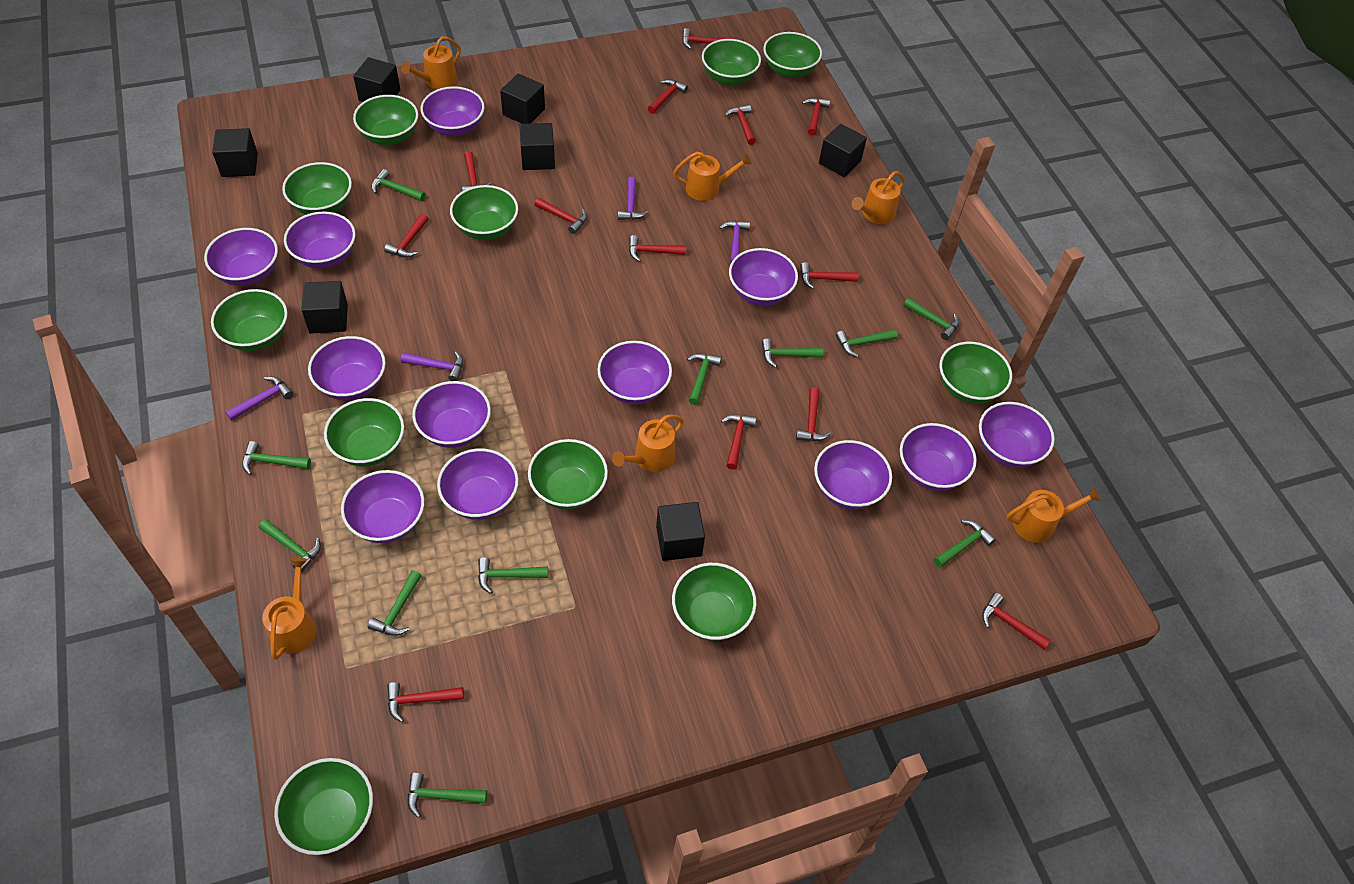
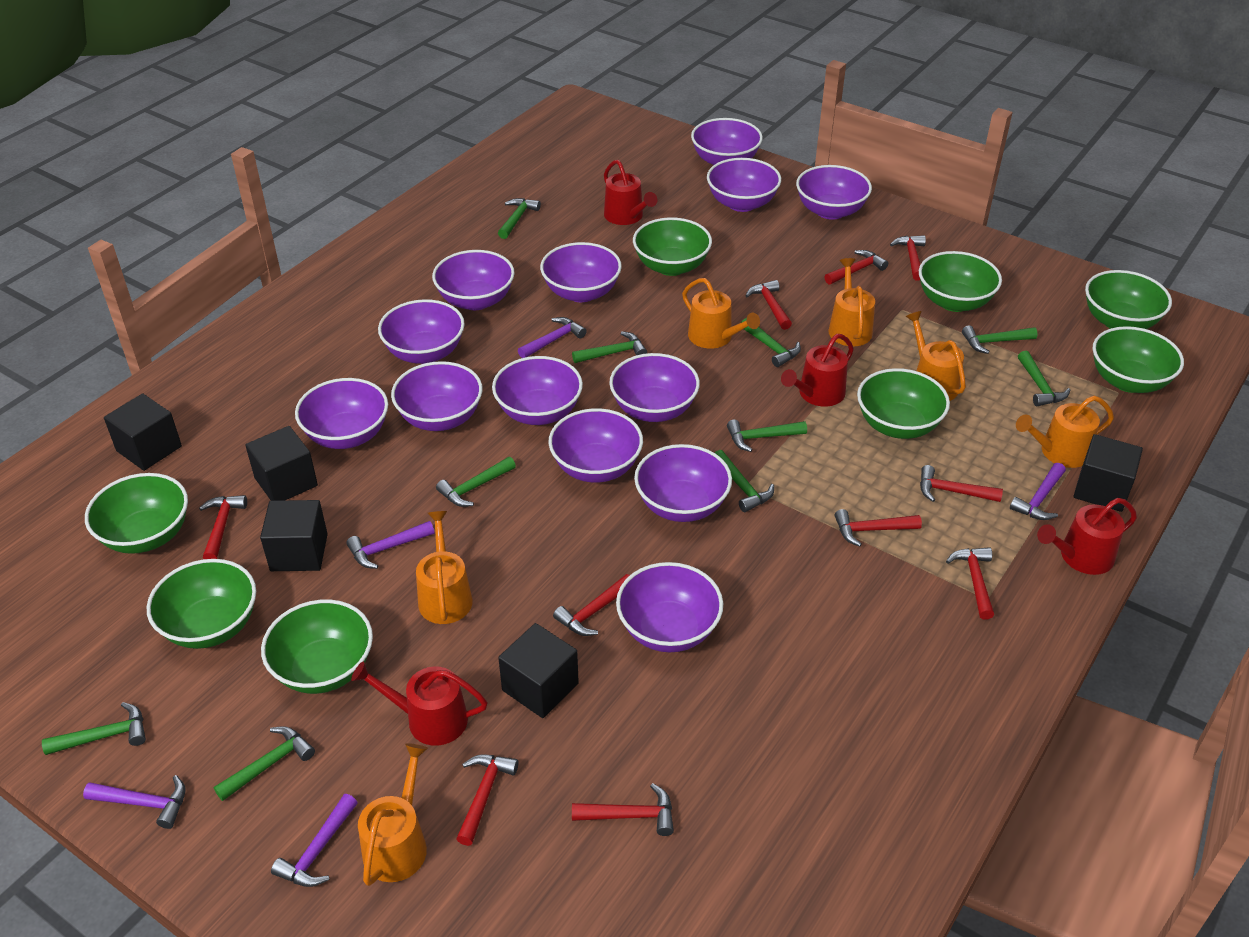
black cube: 7 -> 5
green bowl: 11 -> 8
green hammer: 11 -> 10
purple bowl: 12 -> 13
purple hammer: 4 -> 5
red hammer: 13 -> 10
red watering can: 0 -> 4

